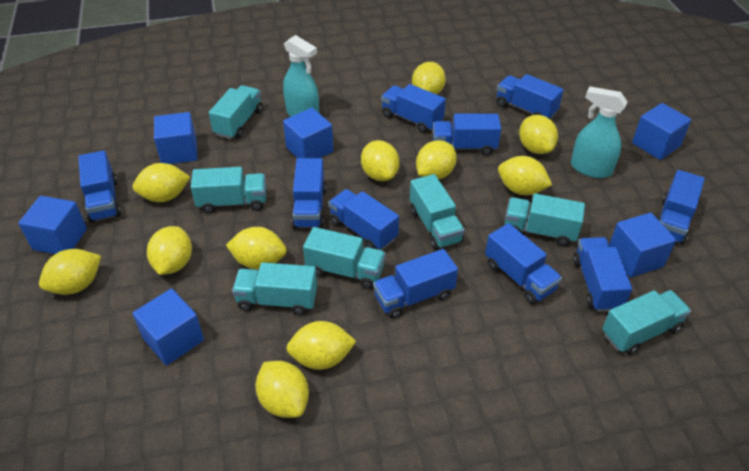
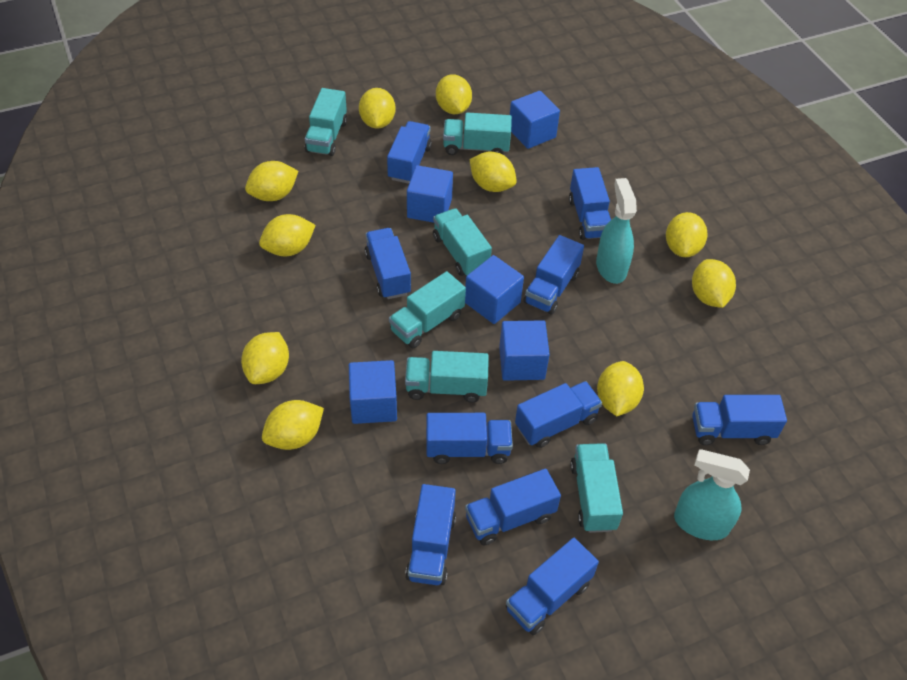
blue cube: 6 -> 5
turquoise truck: 7 -> 6
yellow lemon: 11 -> 10

